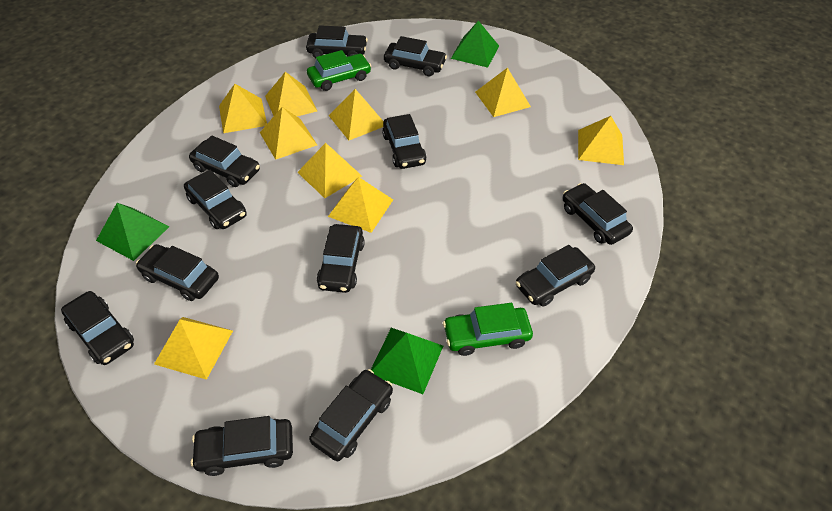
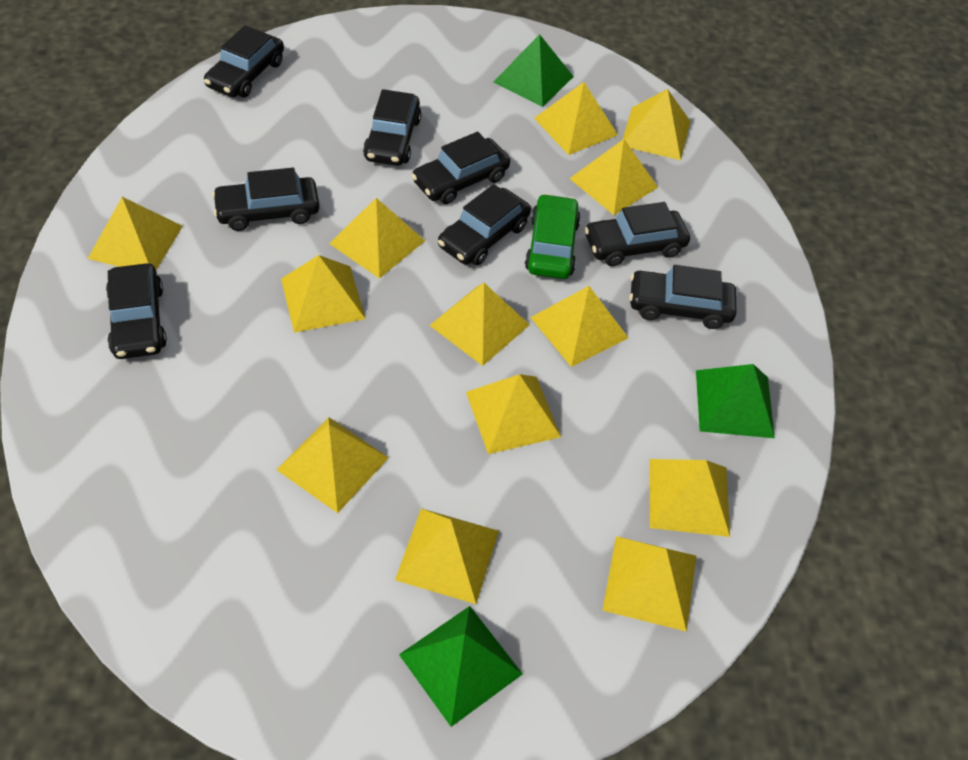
black car: 12 -> 8
green car: 2 -> 1
yellow pyramid: 9 -> 13

